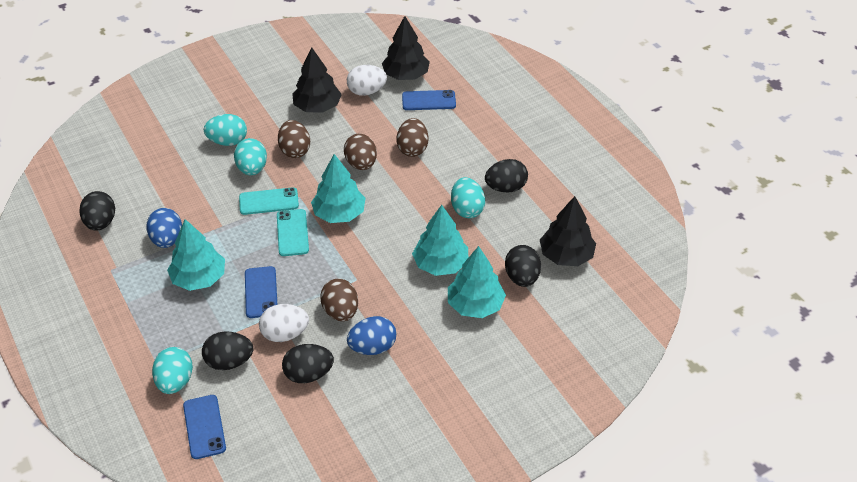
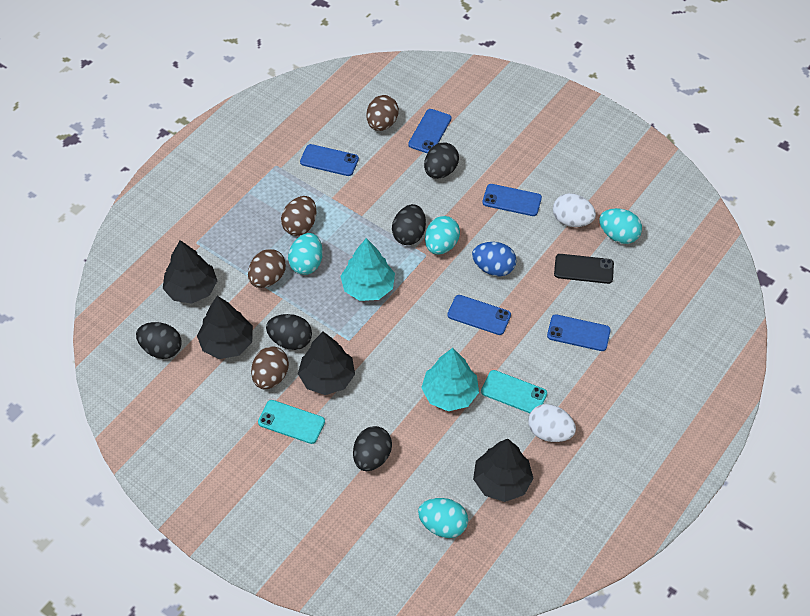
black phone: 0 -> 1
black tree: 3 -> 4
blue egg: 2 -> 1
blue phone: 3 -> 5
turquoise tree: 4 -> 2

